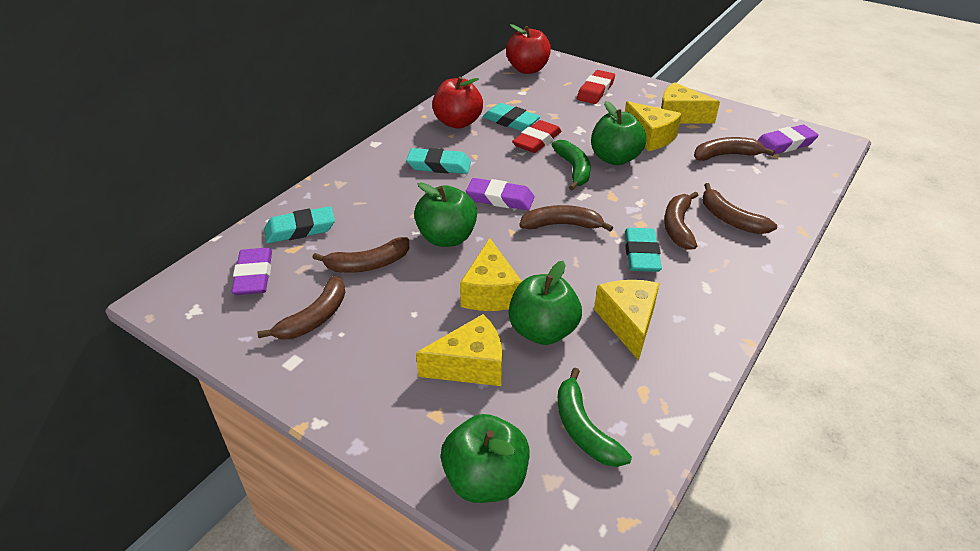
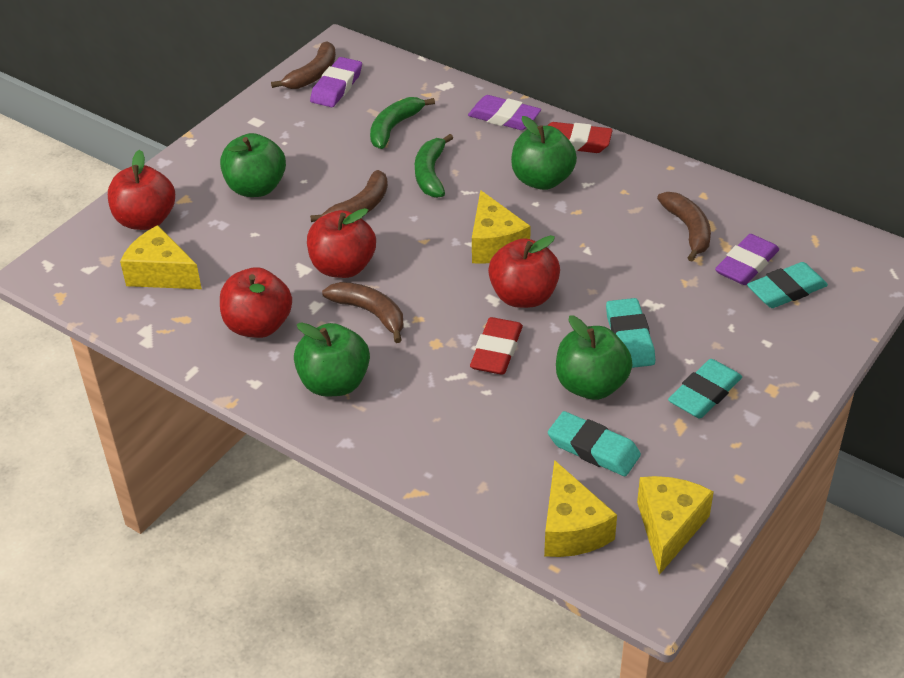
brown banana: 6 -> 4
red apple: 2 -> 4
yellow cheese: 5 -> 4

